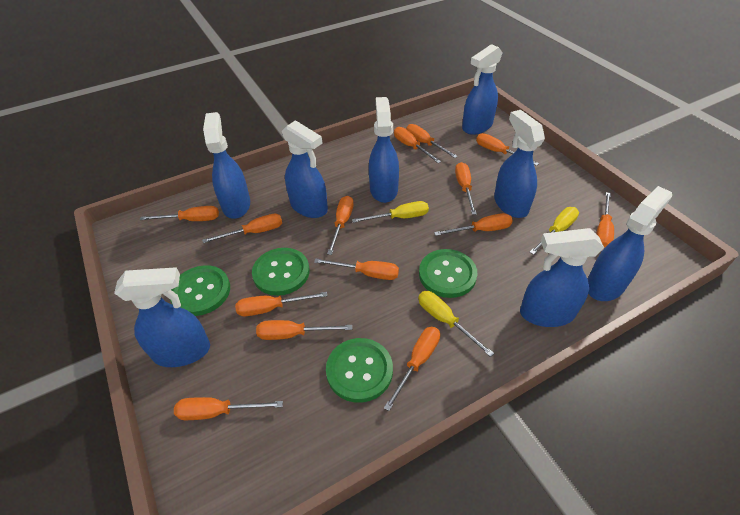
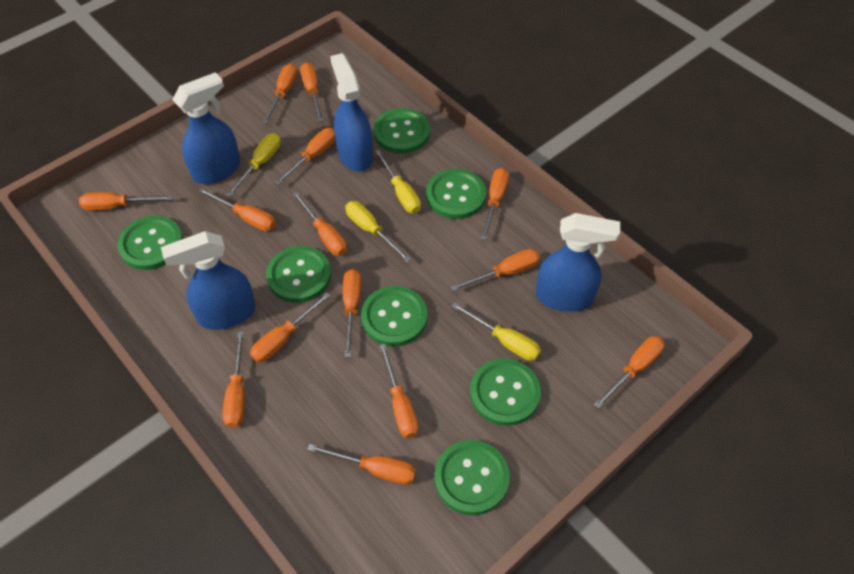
blue spray bottle: 8 -> 4
green button: 4 -> 7
yellow screwdriver: 3 -> 4

